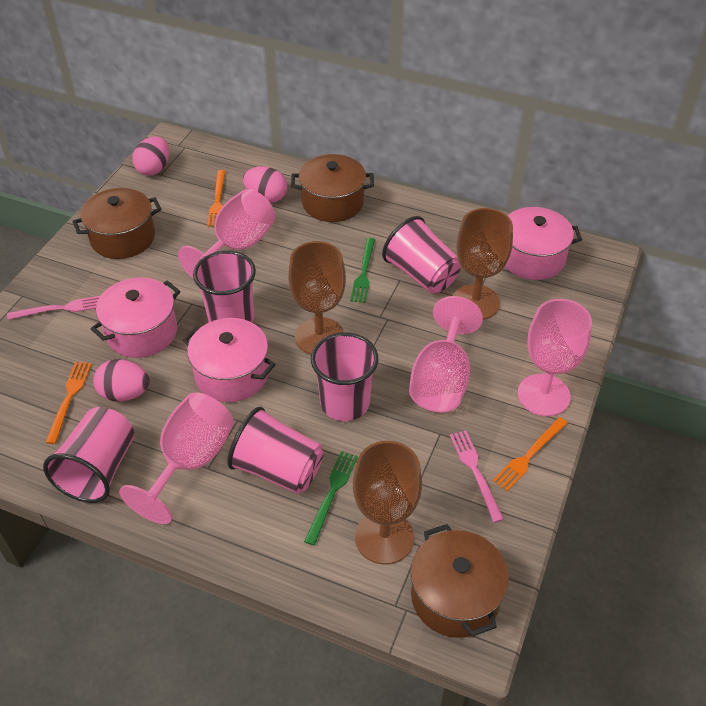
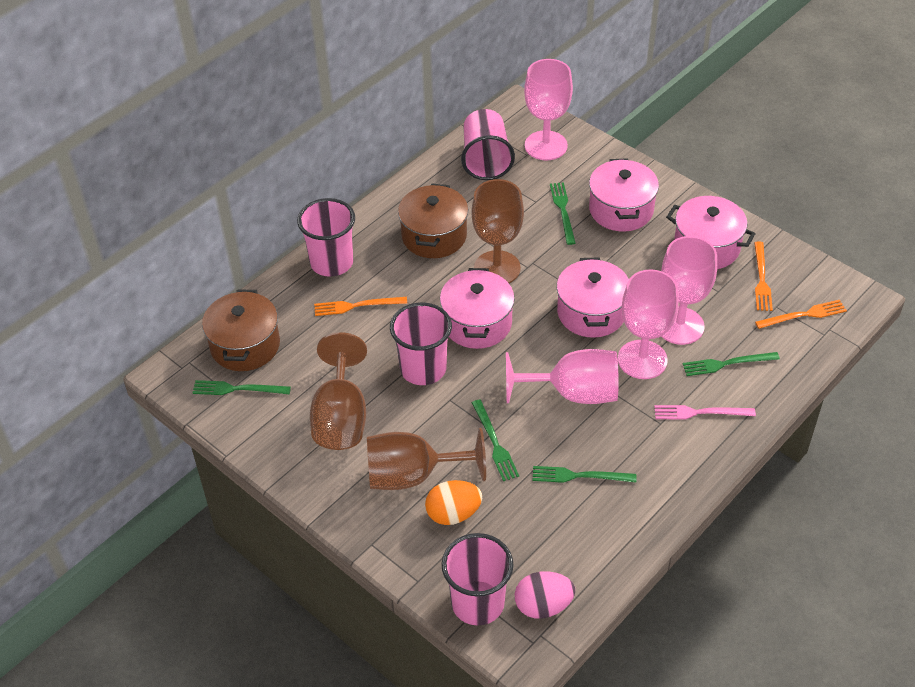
brown pot: 3 -> 2
green fork: 2 -> 5
orange egg: 0 -> 1
pink cup: 5 -> 4
pink egg: 3 -> 1
pink fork: 2 -> 1
pink pot: 3 -> 4

